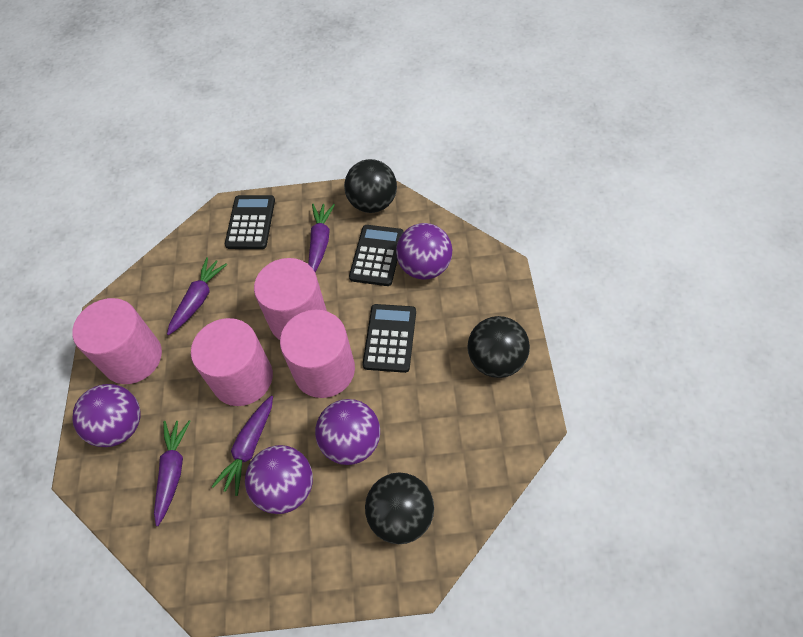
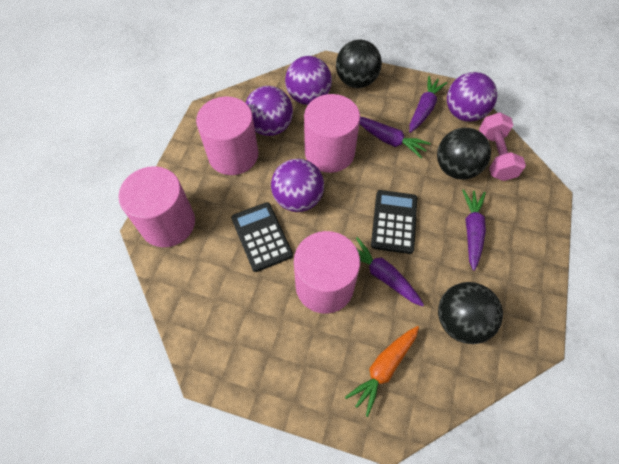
black calculator: 3 -> 2
orange carrot: 0 -> 1
pink dumbbell: 0 -> 1

